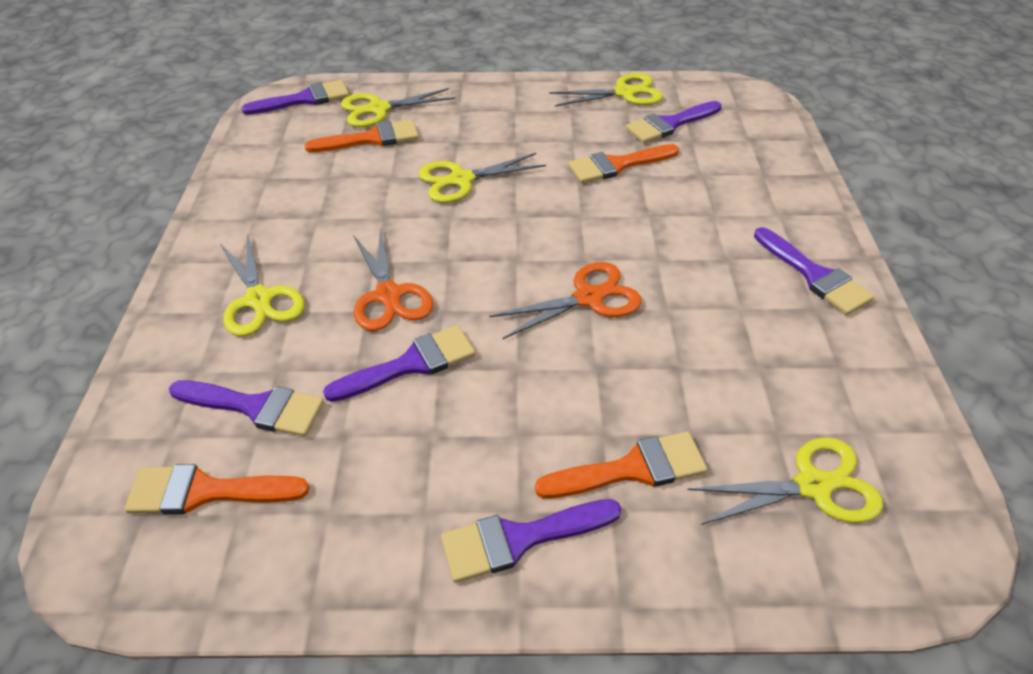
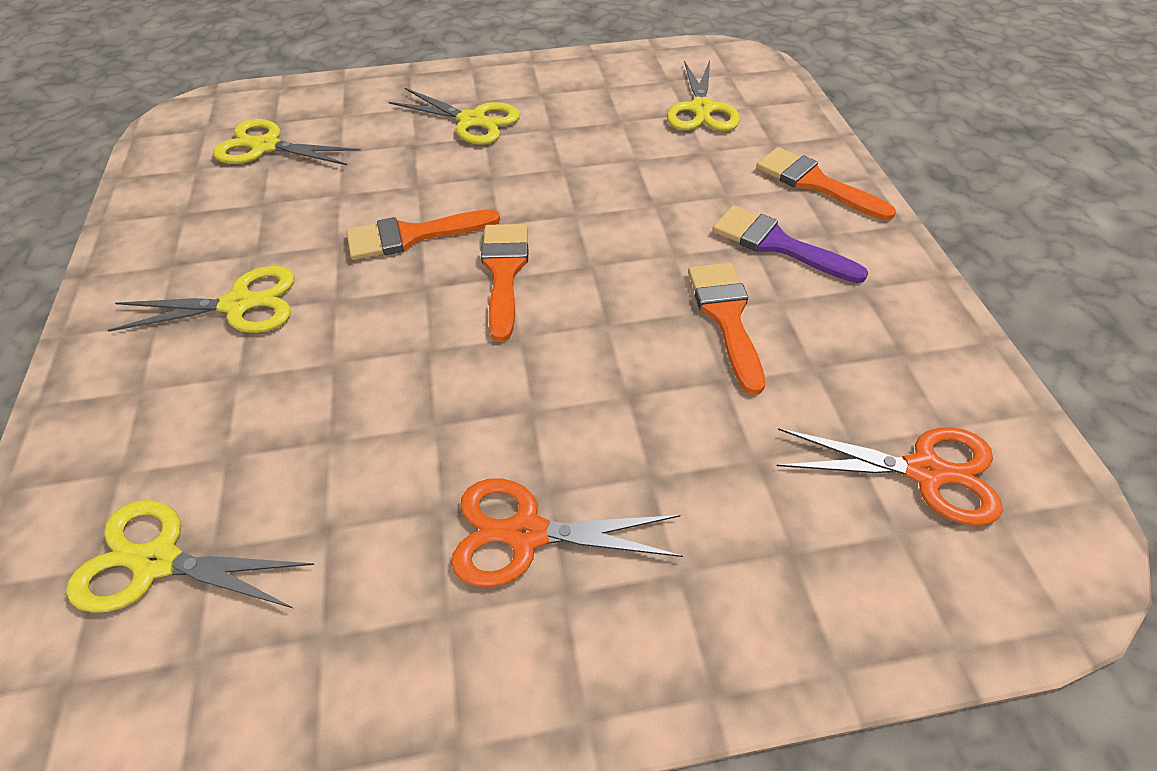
purple brush: 6 -> 1

